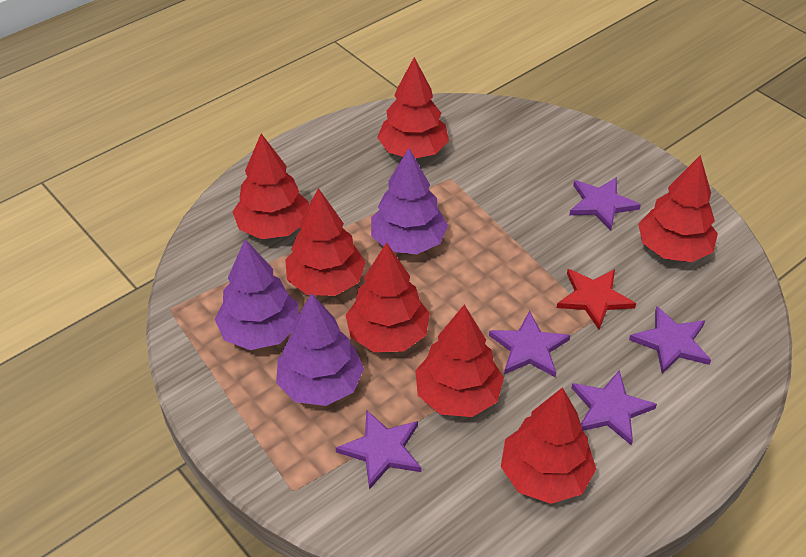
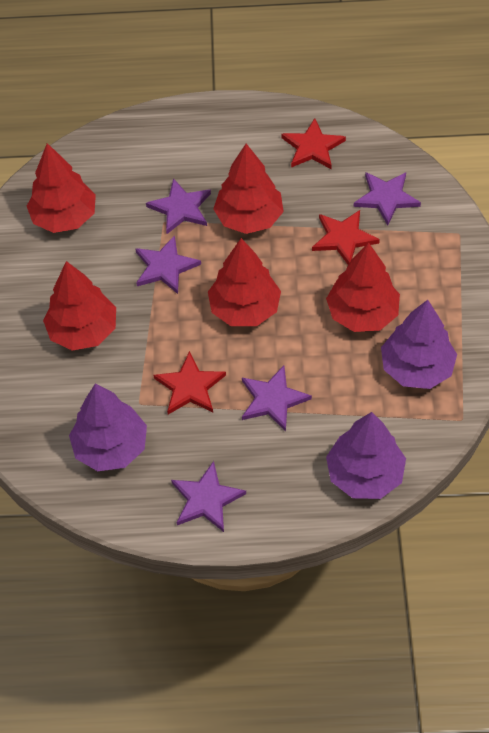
red star: 1 -> 3
red tree: 7 -> 5

